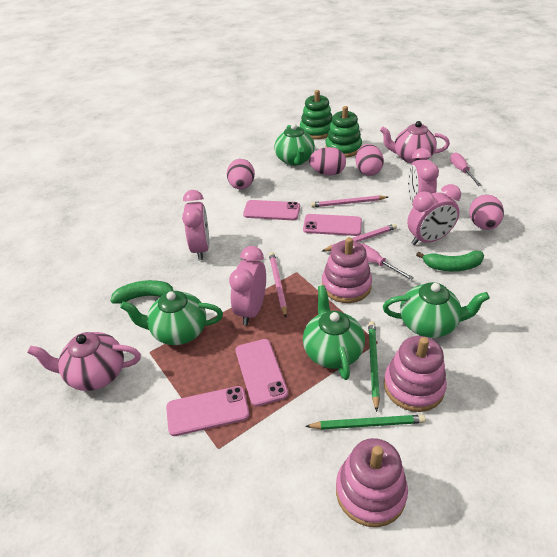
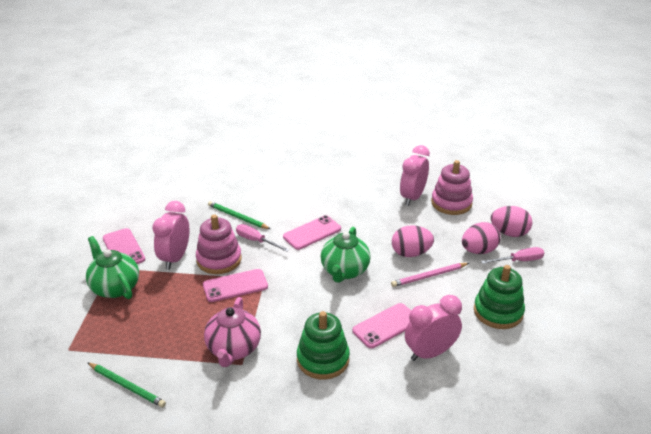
green banana: 2 -> 0
green teapot: 4 -> 2
pink clock: 4 -> 3
pink egg: 4 -> 3
pink pencil: 3 -> 1
pink stacking toy: 3 -> 2
pink teapot: 2 -> 1

